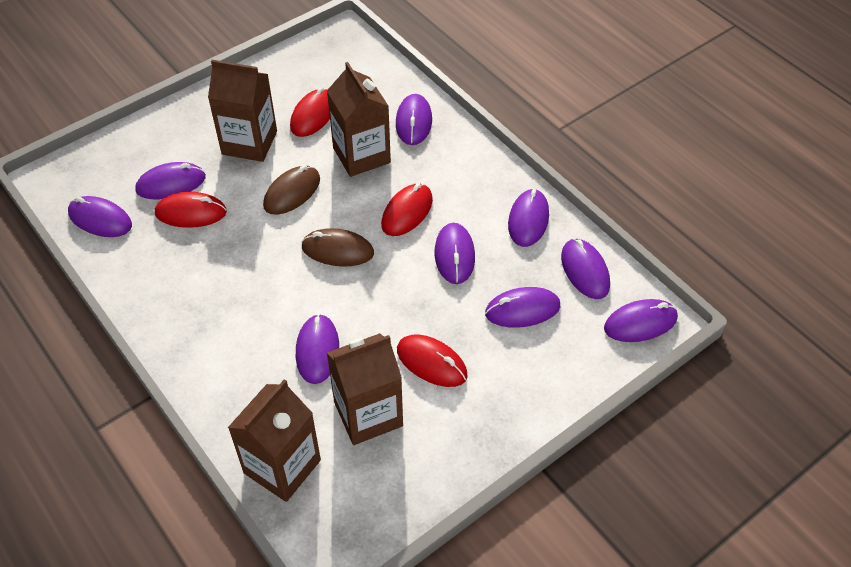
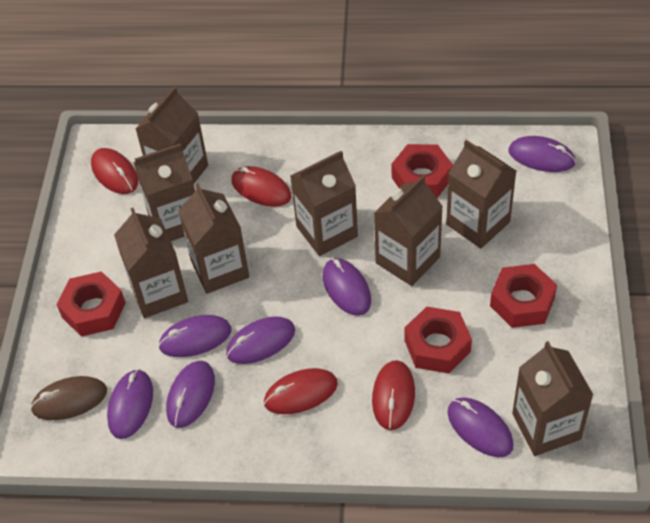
brown carton: 4 -> 8
brown mouse: 2 -> 1
purple mouse: 9 -> 7
red nut: 0 -> 4

